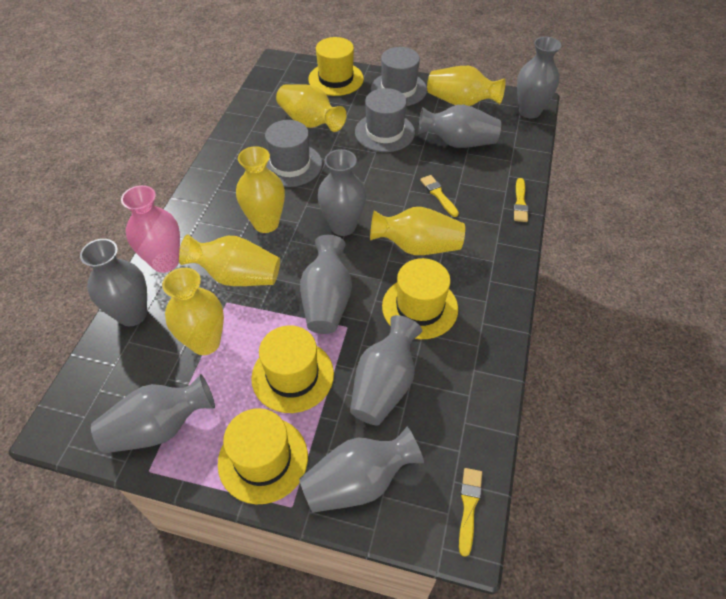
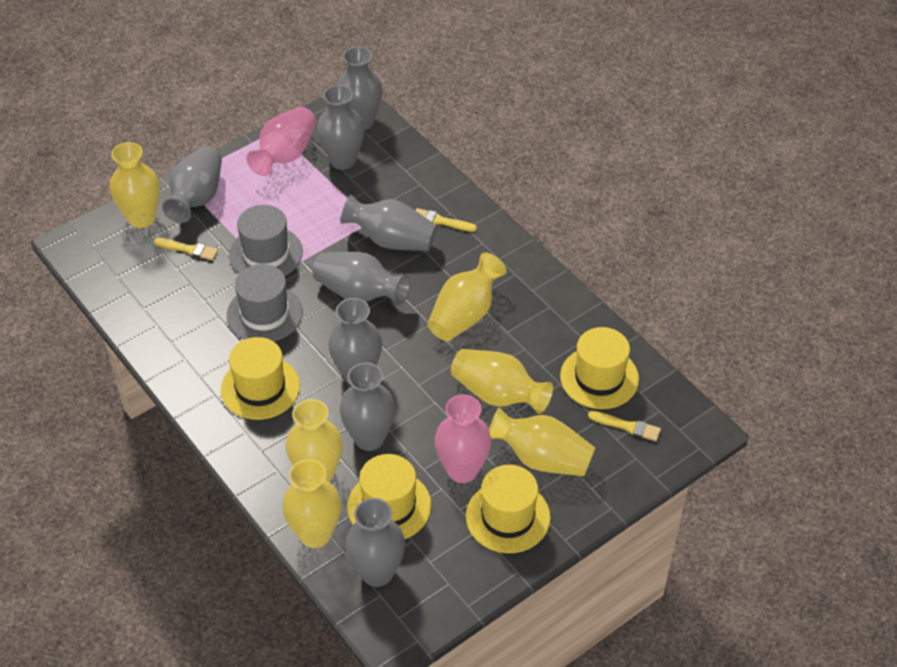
grey hat: 3 -> 2
pink vase: 1 -> 2

